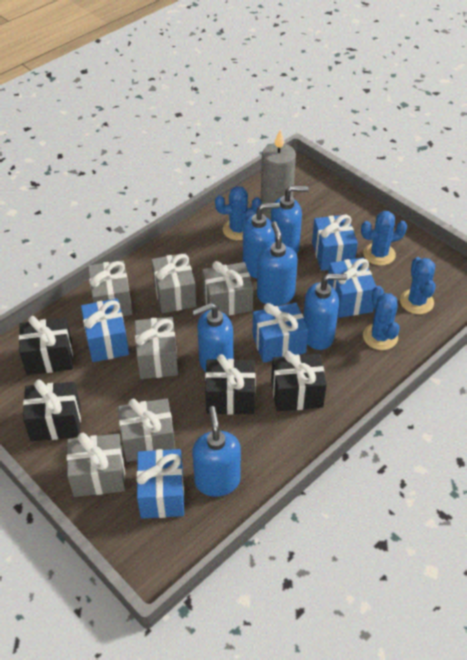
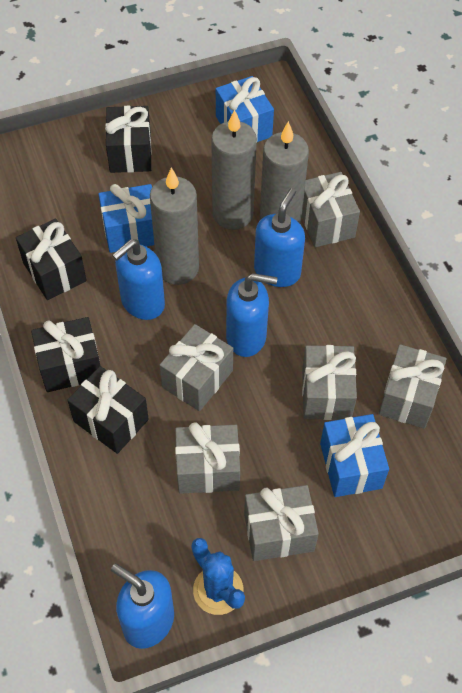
blue cactus: 4 -> 1
blue gift: 5 -> 3
blue soap dispenser: 6 -> 4
grey candle: 1 -> 3

